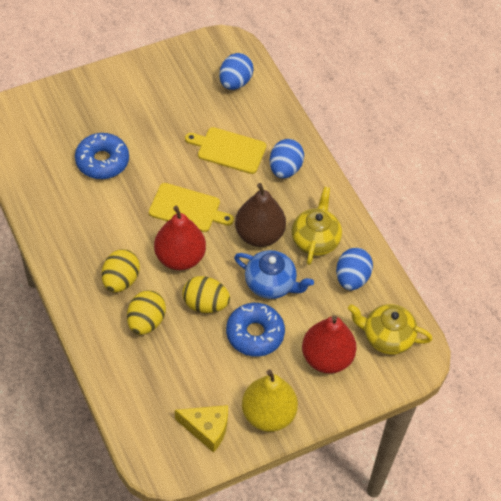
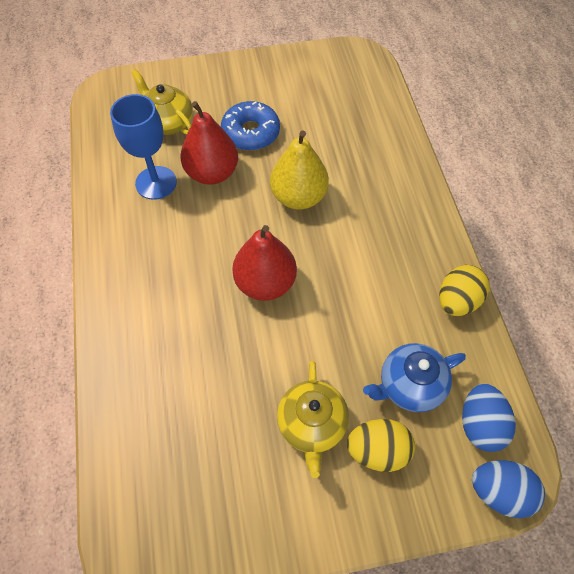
blue donut: 2 -> 1
blue egg: 3 -> 2
blue goblet: 0 -> 1
brown pear: 1 -> 0
yellow cheese: 1 -> 0
yellow cutting board: 2 -> 0
yellow egg: 3 -> 2

